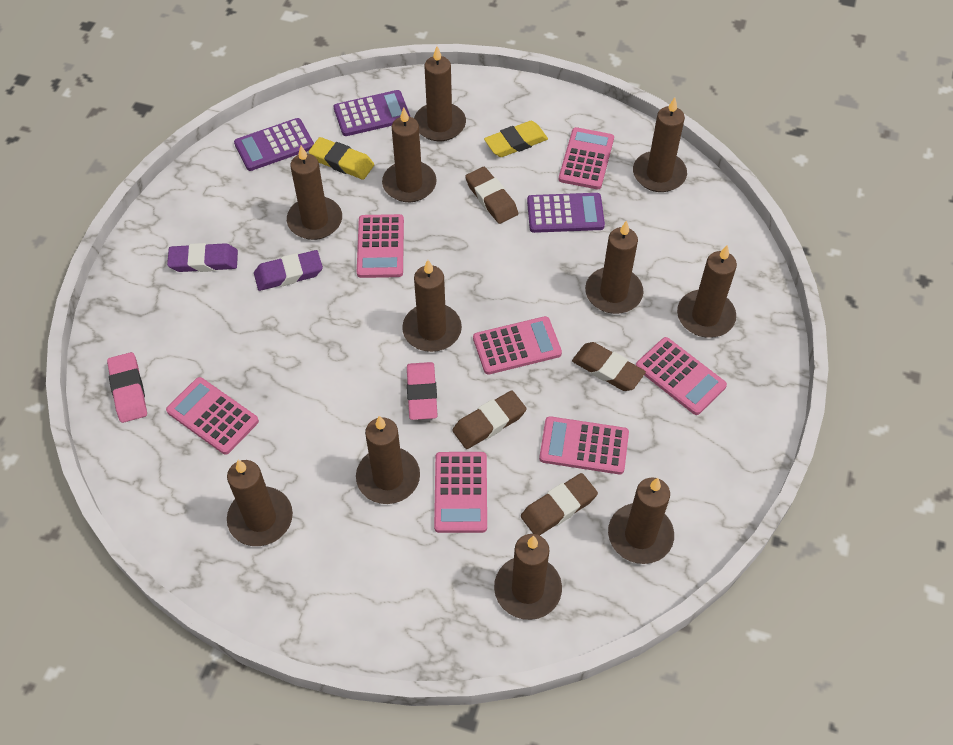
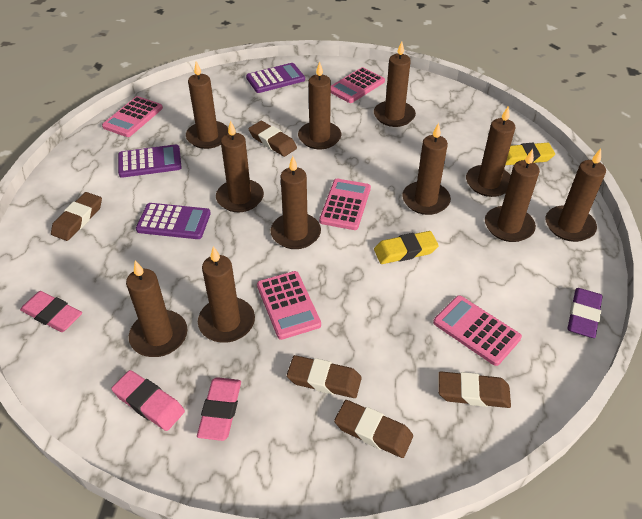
brown eraser: 4 -> 5
pink calculator: 7 -> 5
pink eraser: 2 -> 3
purple eraser: 2 -> 1

